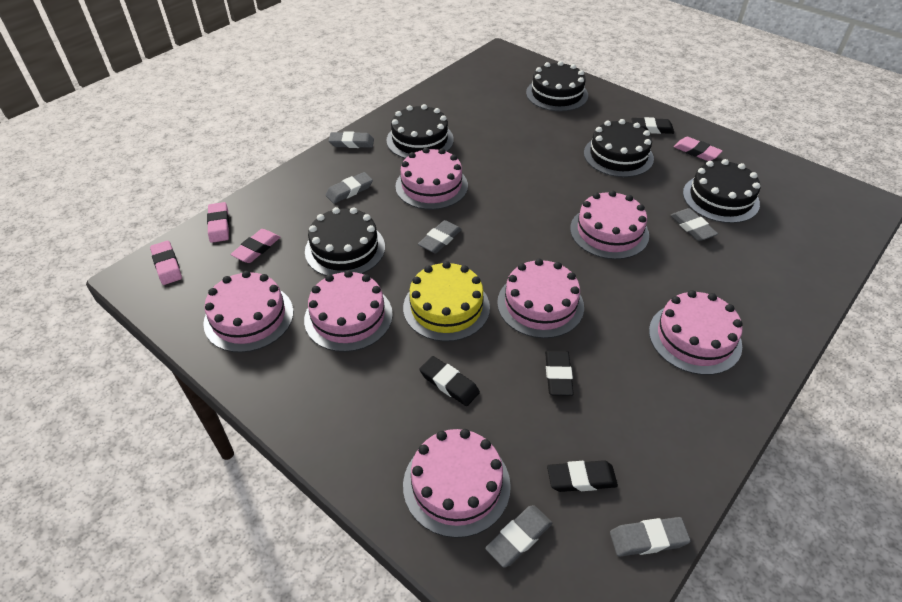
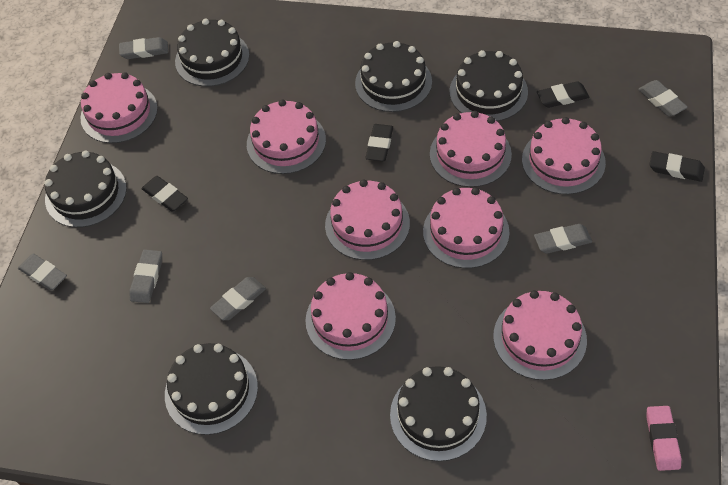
black cake: 5 -> 6
pink cake: 7 -> 8
pink eraser: 4 -> 1
yellow cake: 1 -> 0

